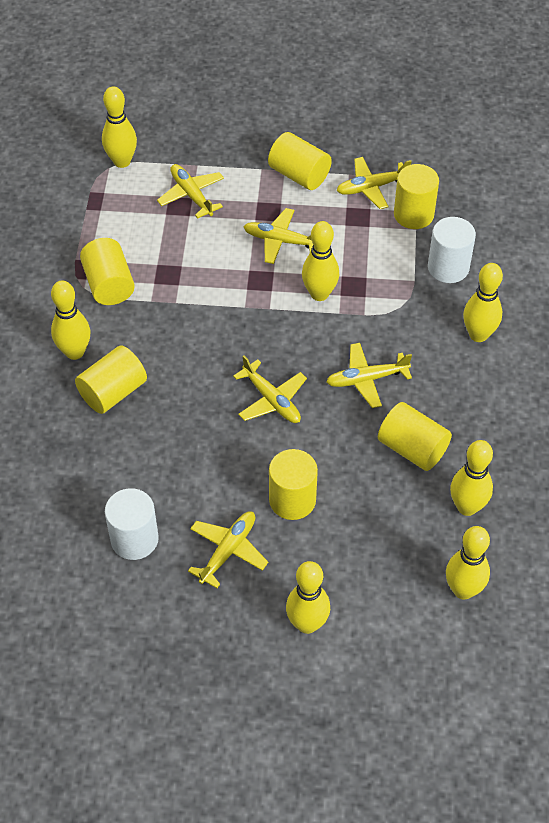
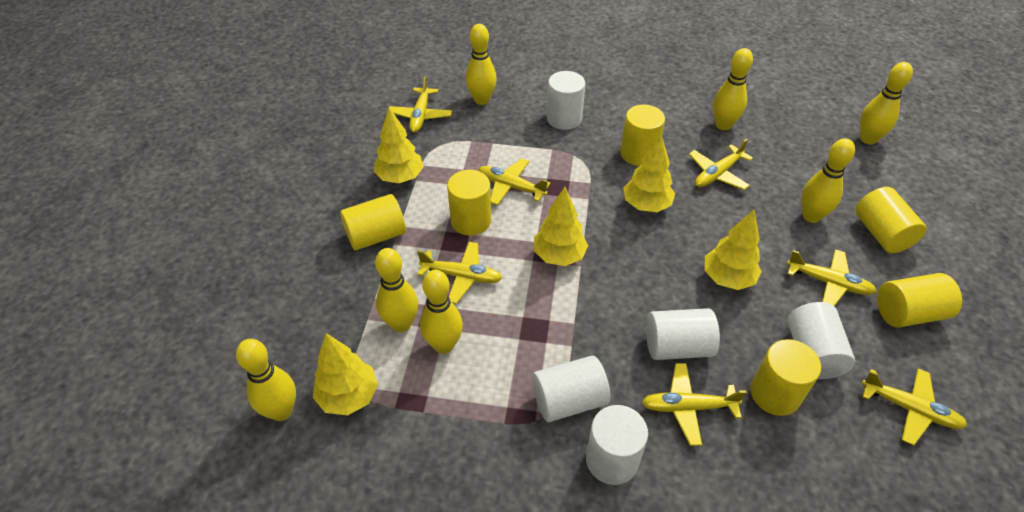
white cylinder: 2 -> 5
yellow plane: 6 -> 7
yellow tree: 0 -> 5

